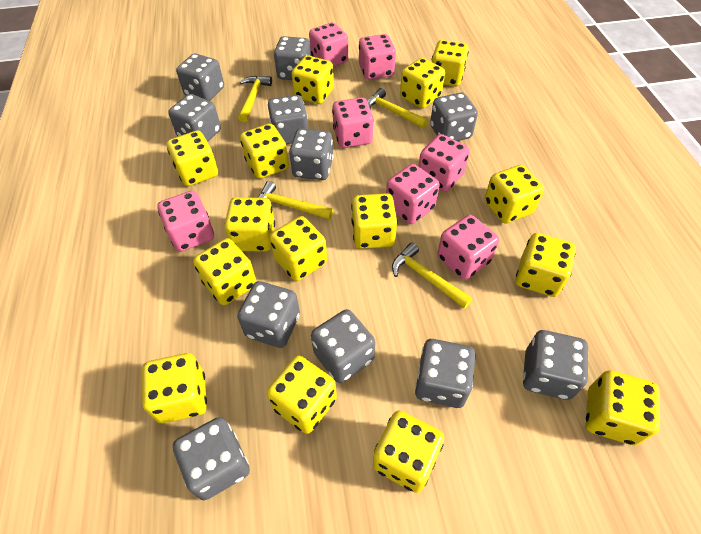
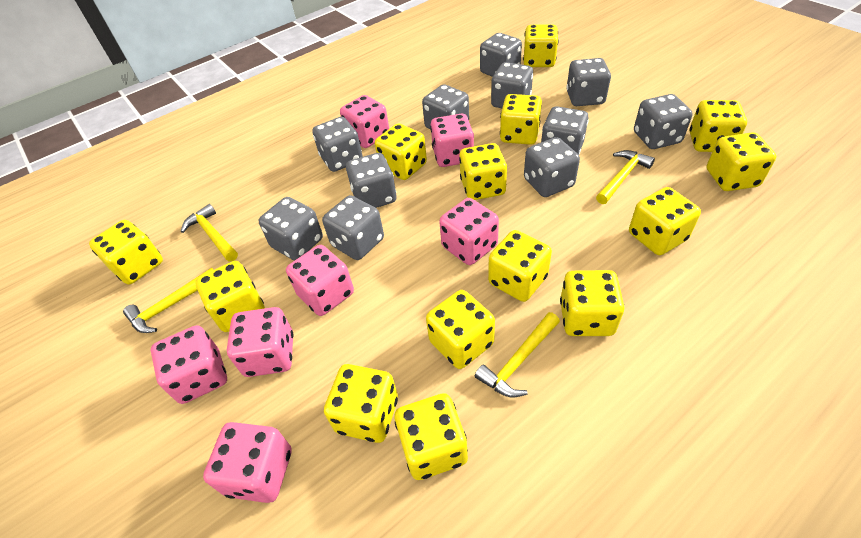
yellow dice: 15 -> 14

